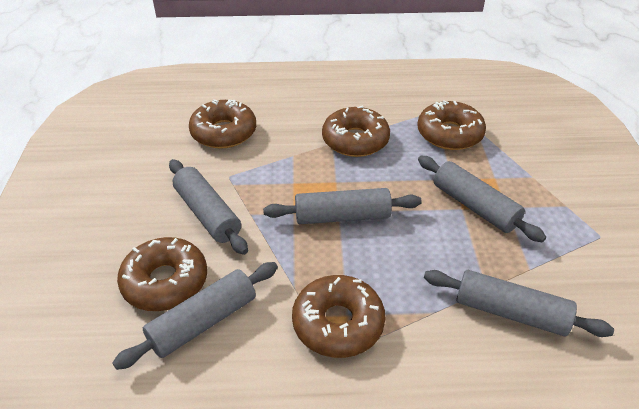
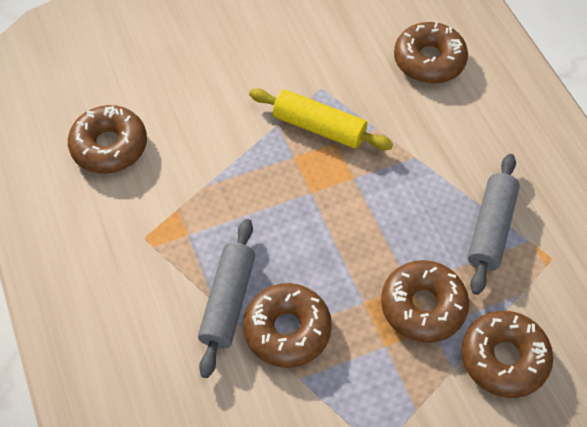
grey rolling pin: 5 -> 2
yellow rolling pin: 0 -> 1

